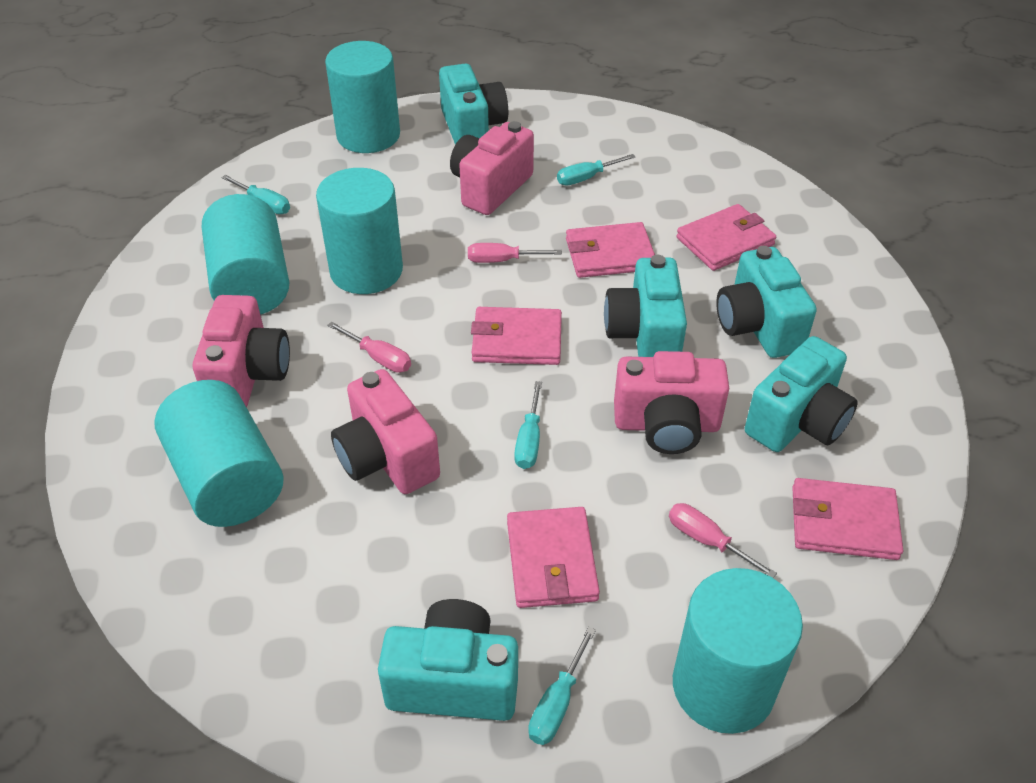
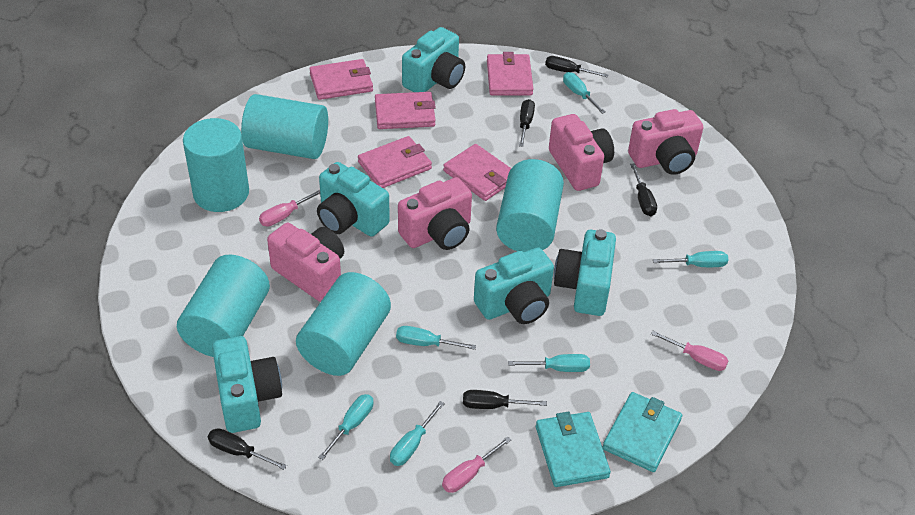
black screwdriver: 0 -> 5
turquoise screwdriver: 4 -> 6
turquoise wallet: 0 -> 2

